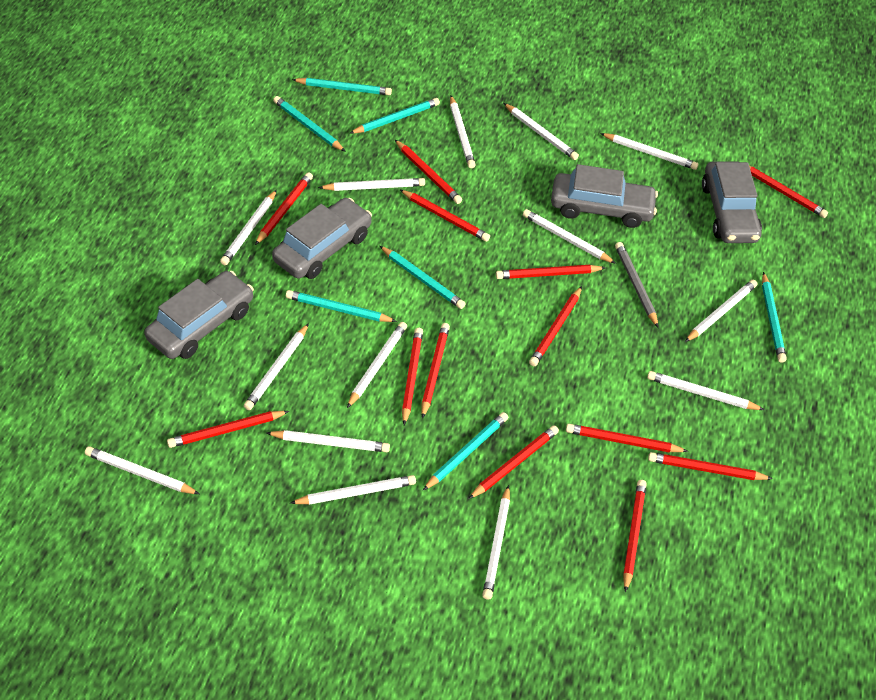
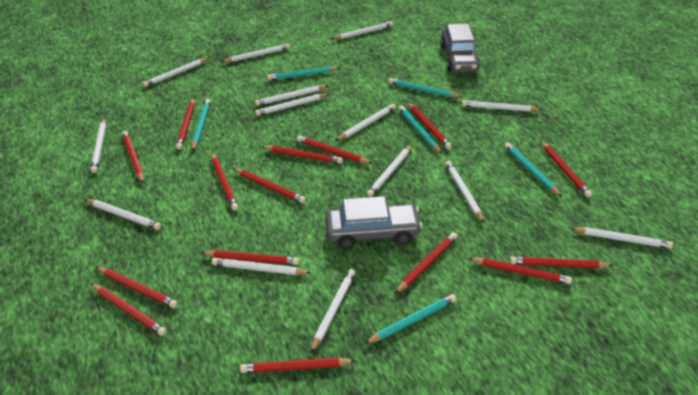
grey car: 4 -> 2
grey pencil: 1 -> 0
red pencil: 13 -> 15
turquoise pencil: 7 -> 6

